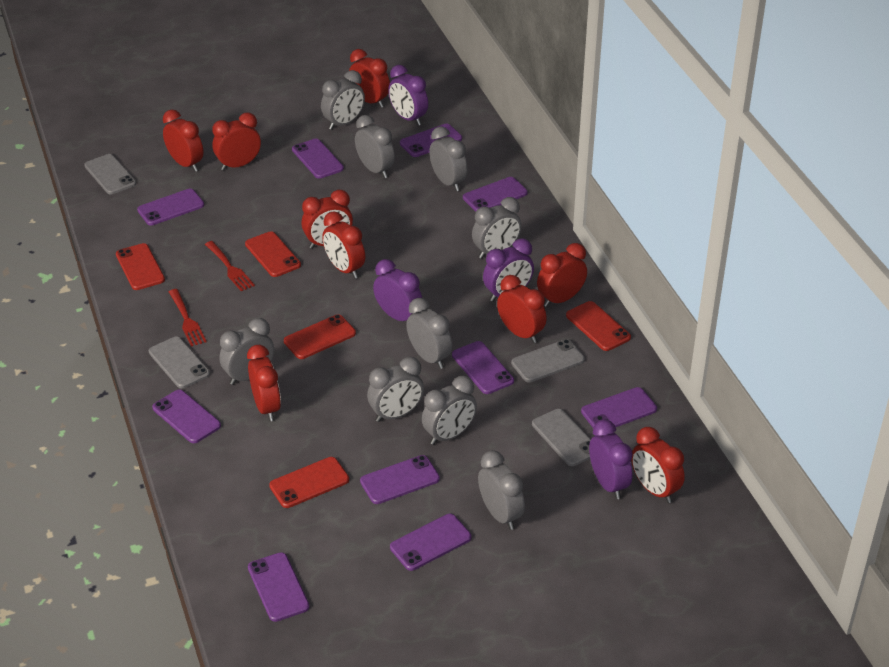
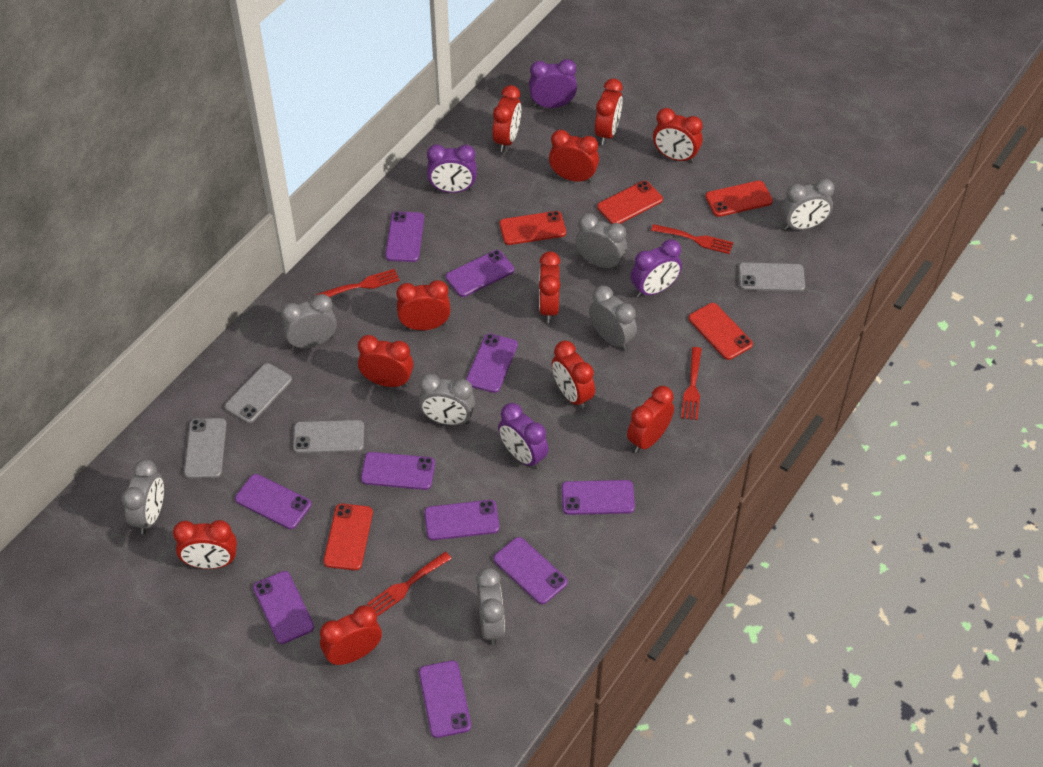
grey clock: 9 -> 7
red clock: 9 -> 11
red fork: 2 -> 4

